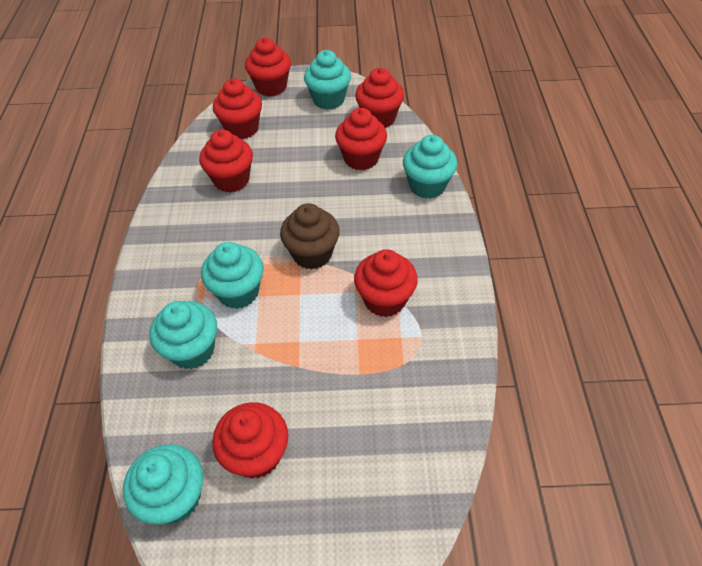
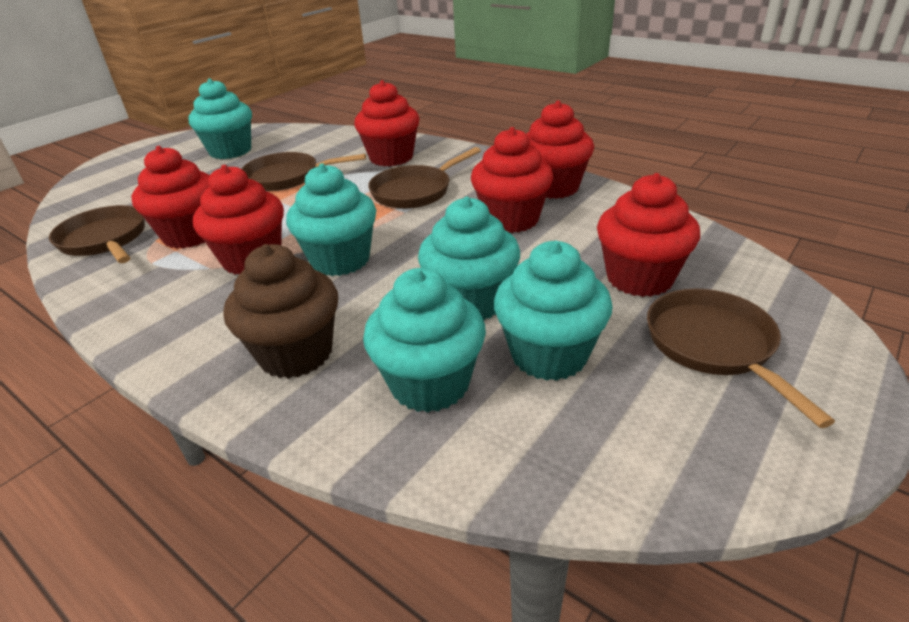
brown pan: 0 -> 4
red cupcake: 7 -> 6

